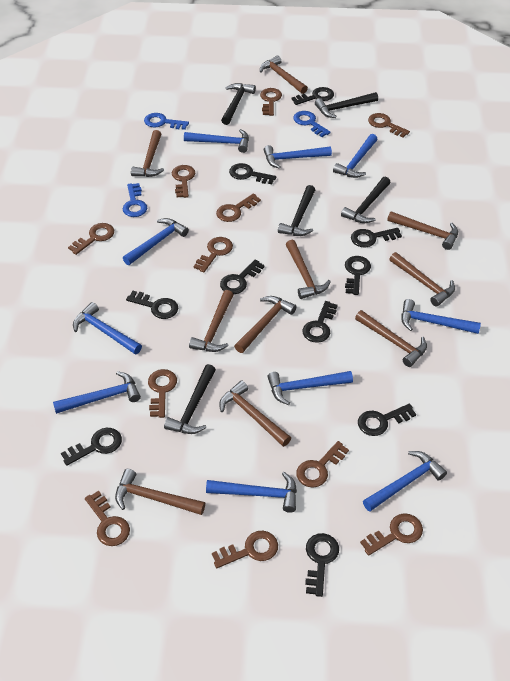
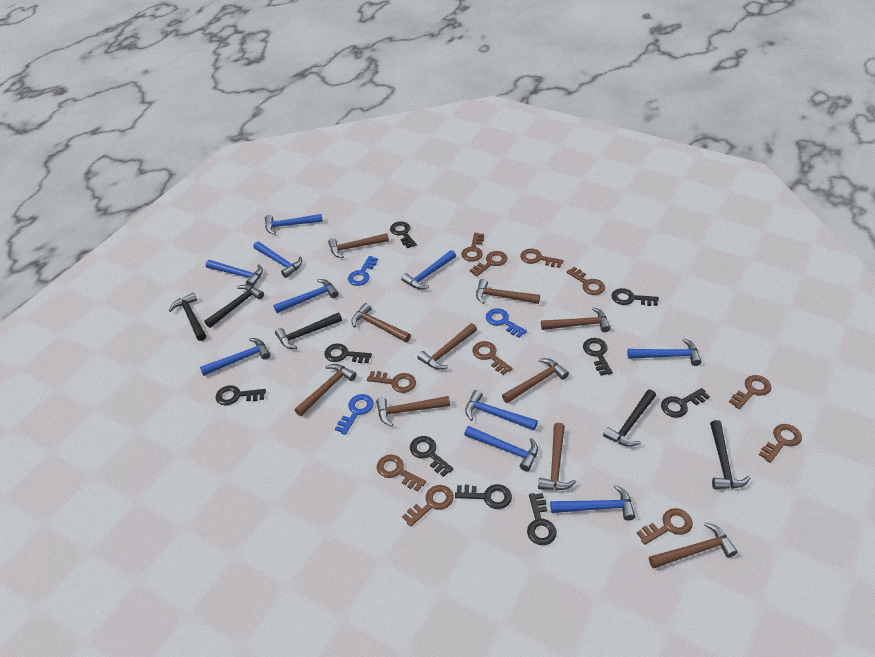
black key: 10 -> 9

